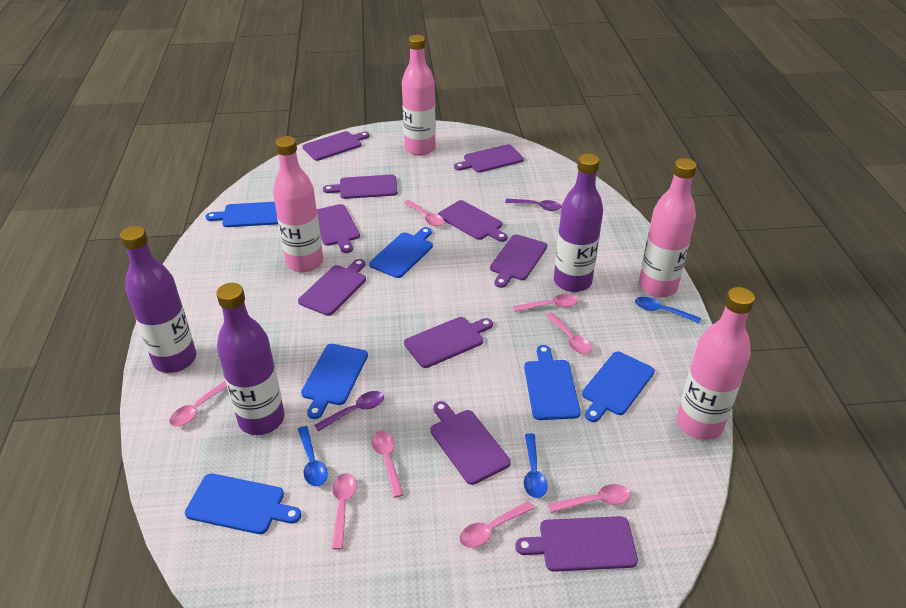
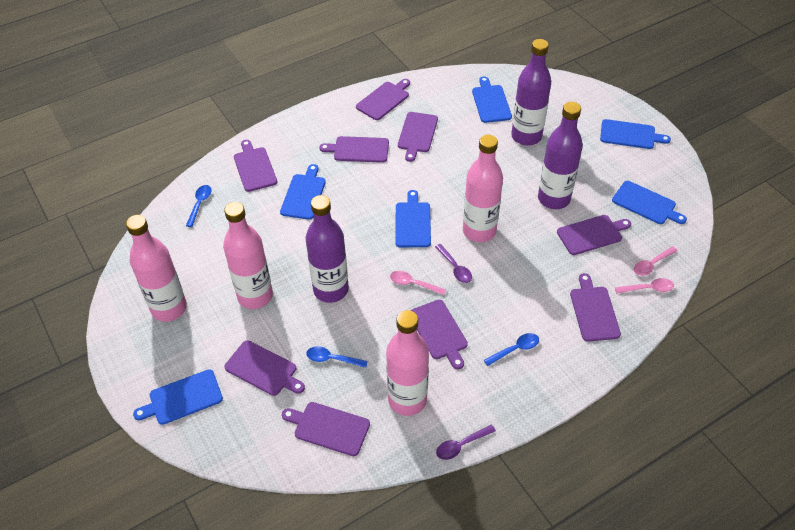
pink spoon: 8 -> 3
purple cutting board: 10 -> 9

